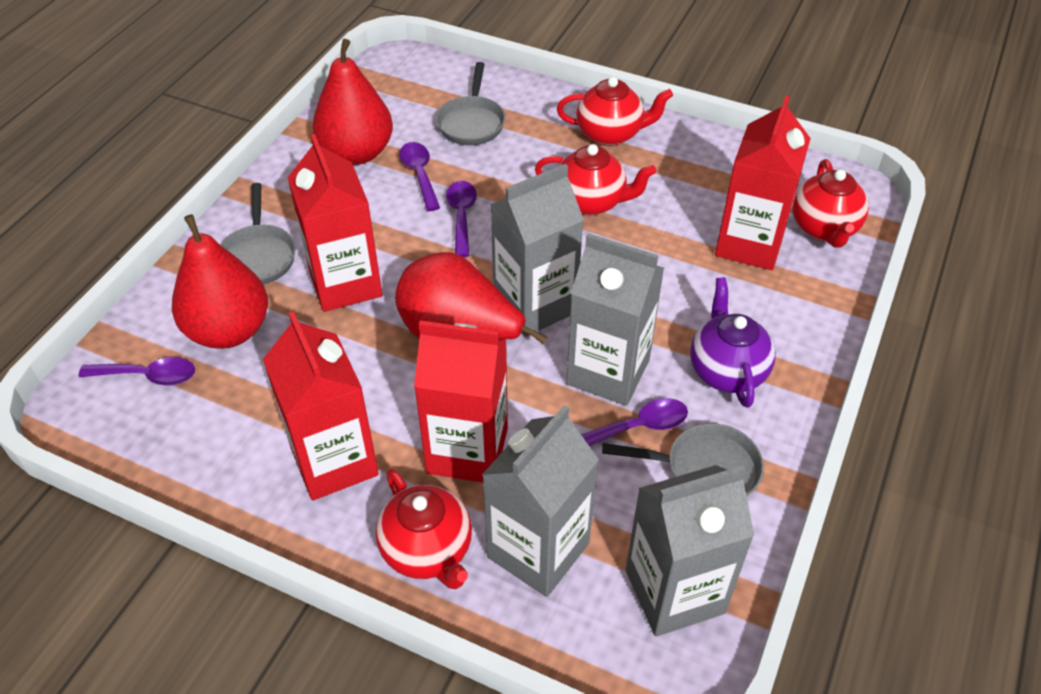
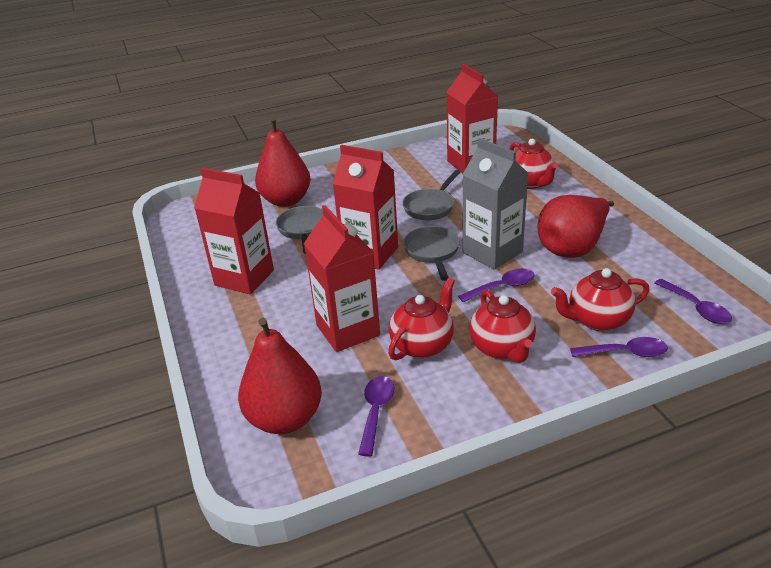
grey carton: 4 -> 1
purple teapot: 1 -> 0

